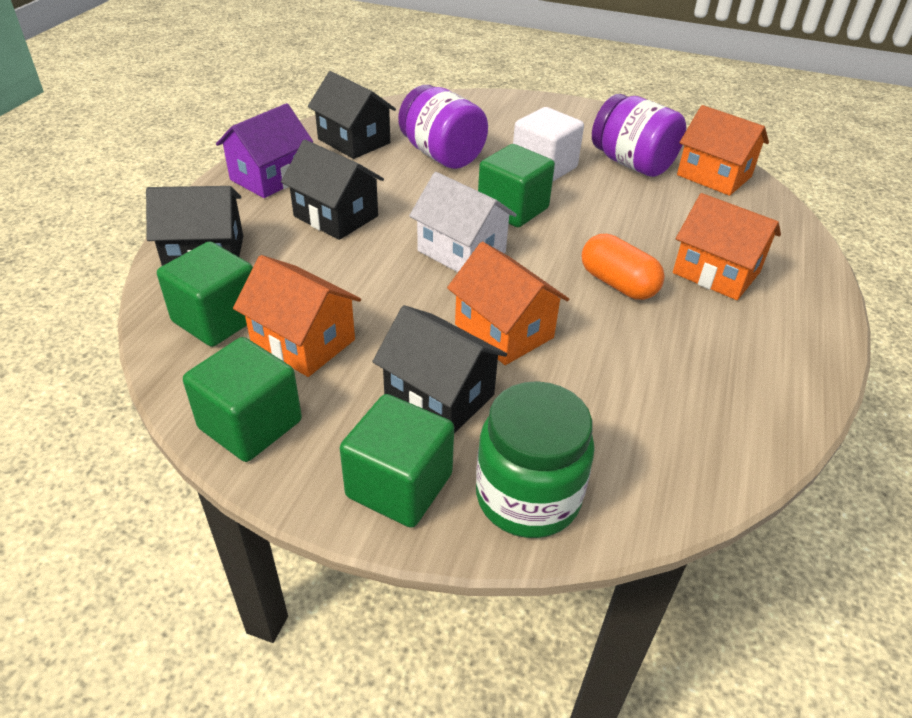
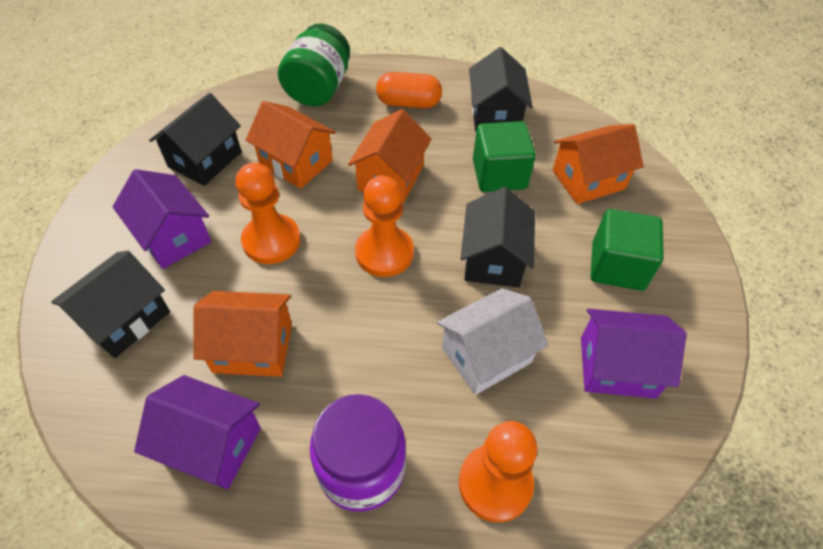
green cube: 4 -> 2
orange pawn: 0 -> 3
purple house: 1 -> 3
purple jar: 2 -> 1
white cube: 1 -> 0

